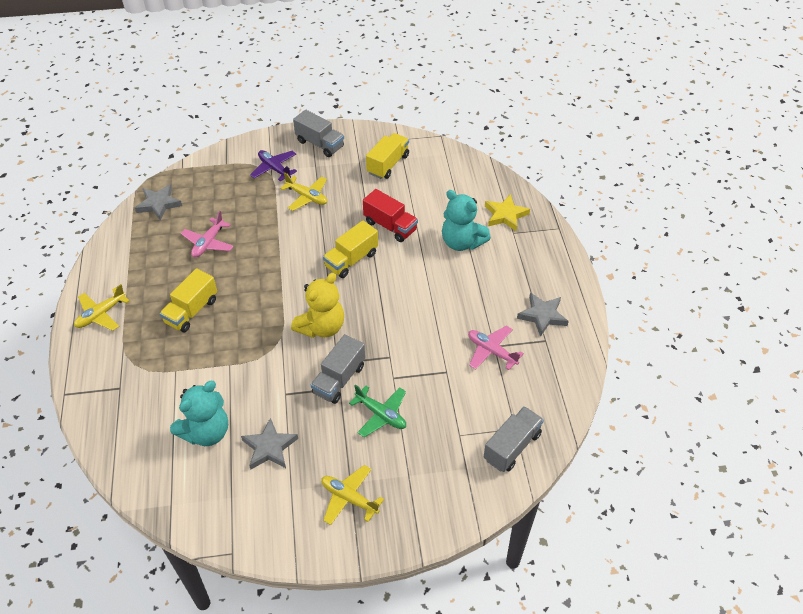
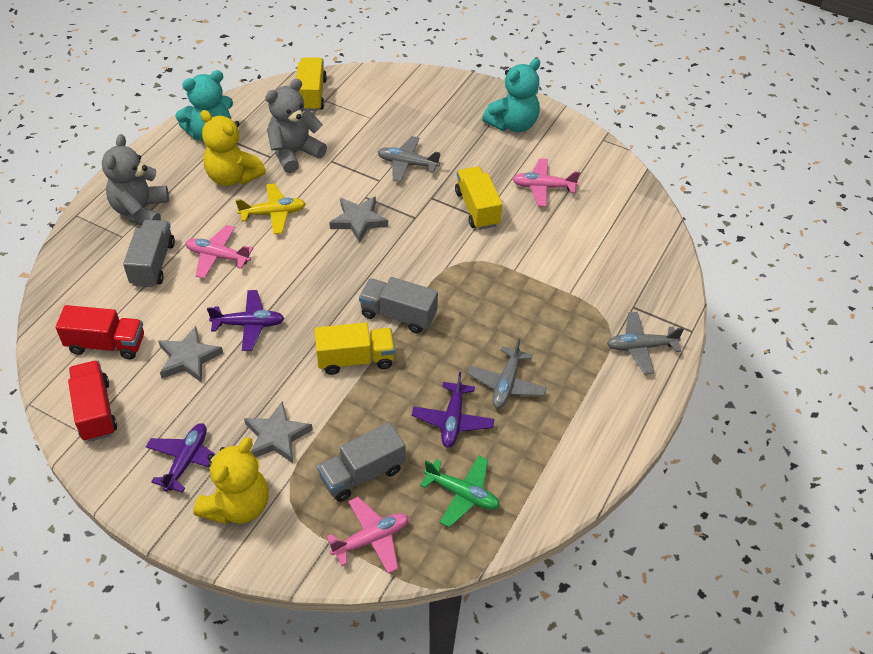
grey plane: 0 -> 3
grey teddy bear: 0 -> 2
pink plane: 2 -> 3
purple plane: 1 -> 3
red truck: 1 -> 2
yellow plane: 3 -> 1
yellow star: 1 -> 0
yellow teddy bear: 1 -> 2

